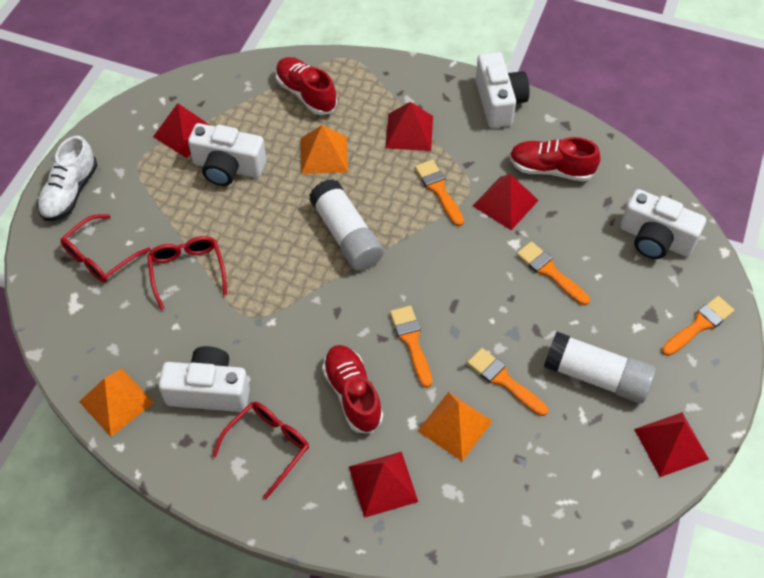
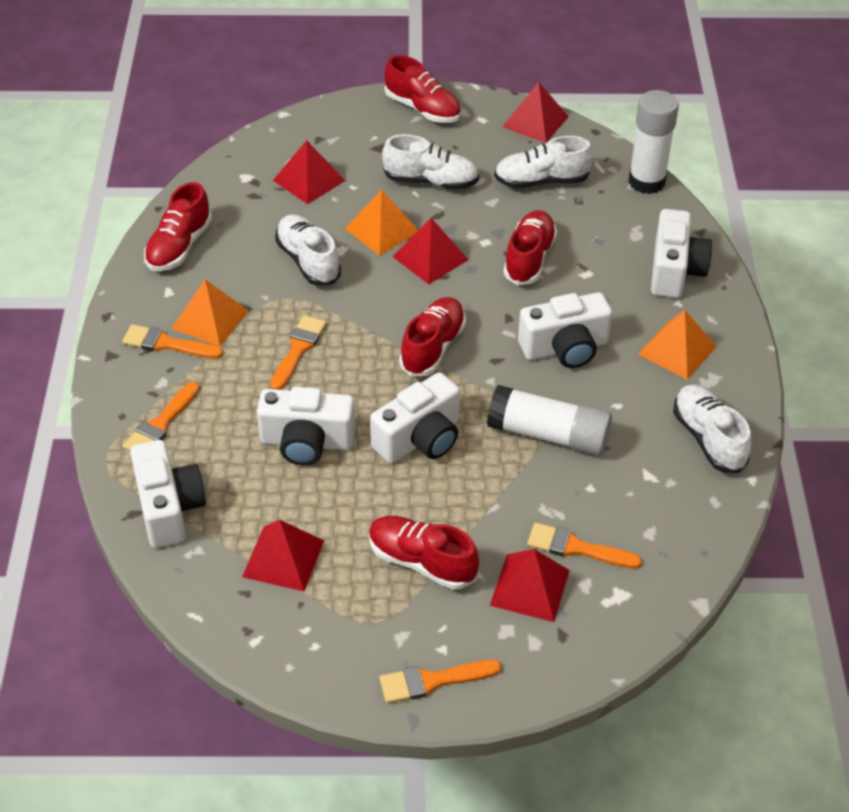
red glasses: 3 -> 0
red shoe: 3 -> 5
white camera: 4 -> 5
white shoe: 1 -> 4

